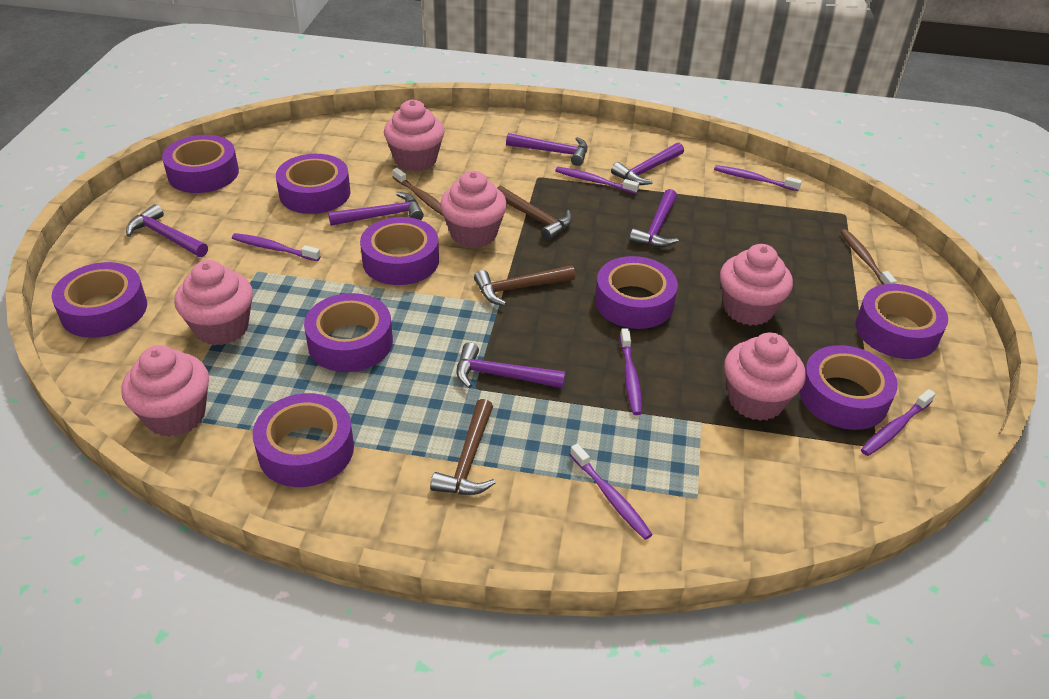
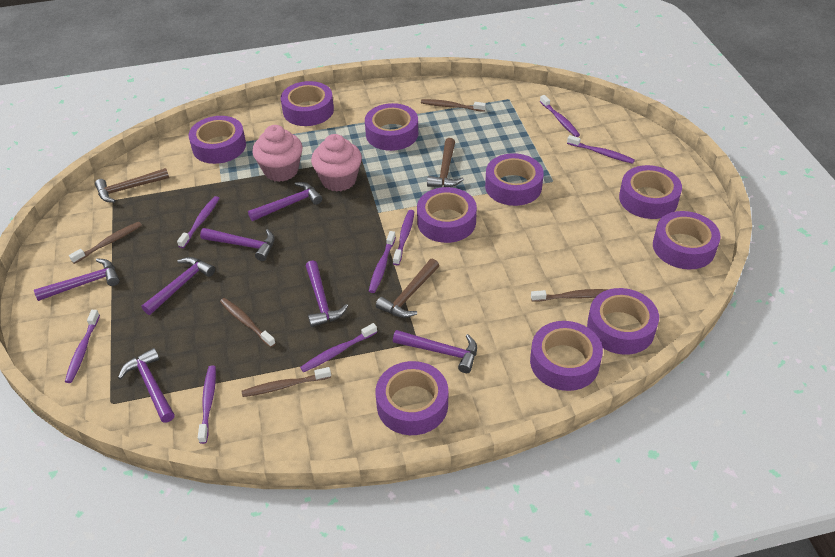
brown toothbrush: 2 -> 5
pink cupcake: 6 -> 2
purple hammer: 6 -> 7
purple tape: 9 -> 10
purple toothbrush: 6 -> 8

